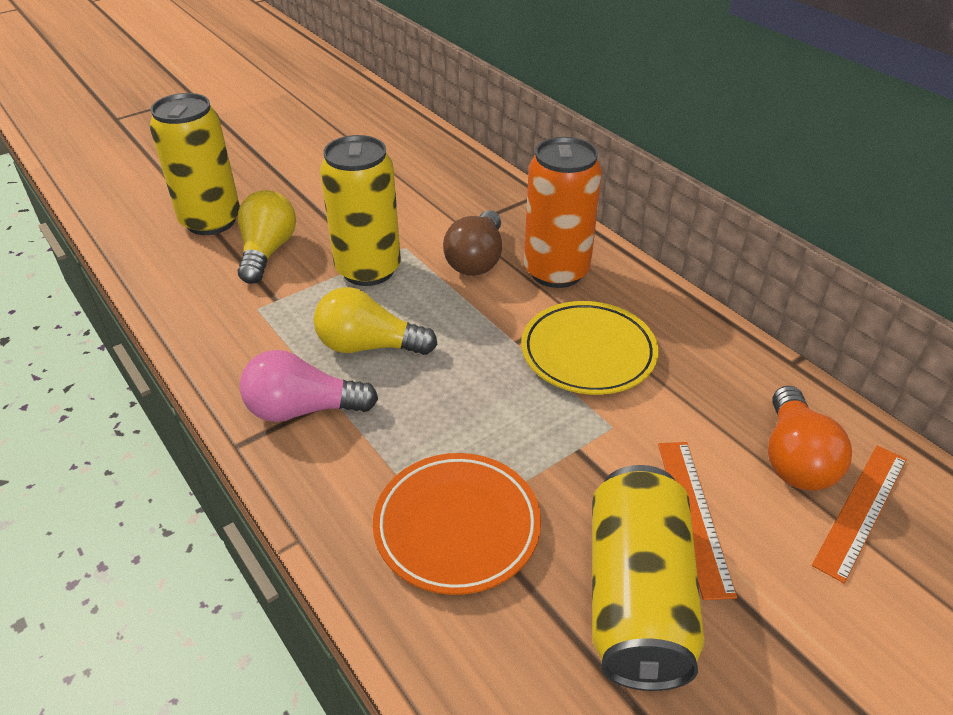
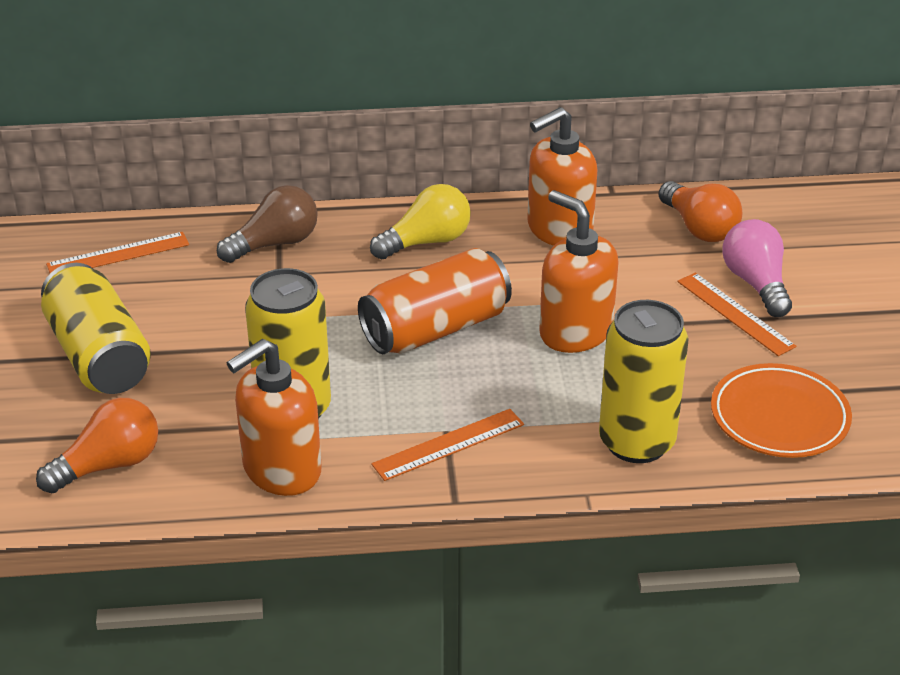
orange light bulb: 1 -> 2
orange ruler: 2 -> 3
orange soap dispenser: 0 -> 3
yellow light bulb: 2 -> 1
yellow plate: 1 -> 0

